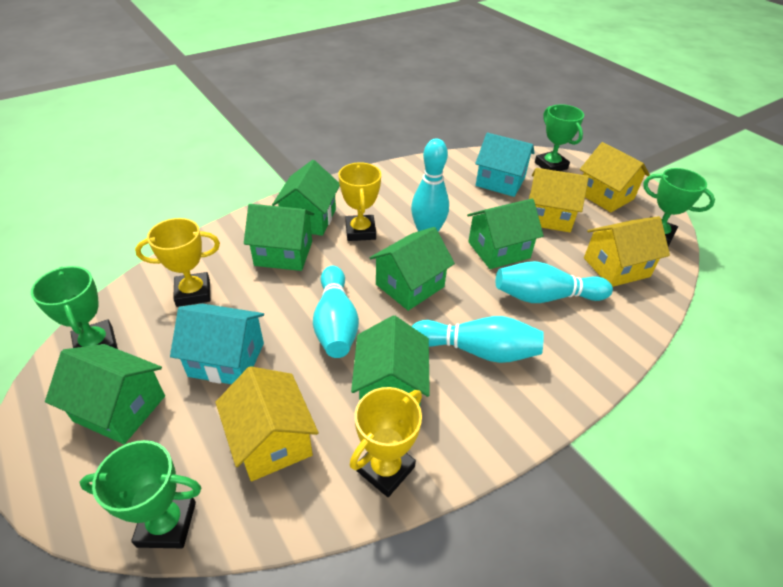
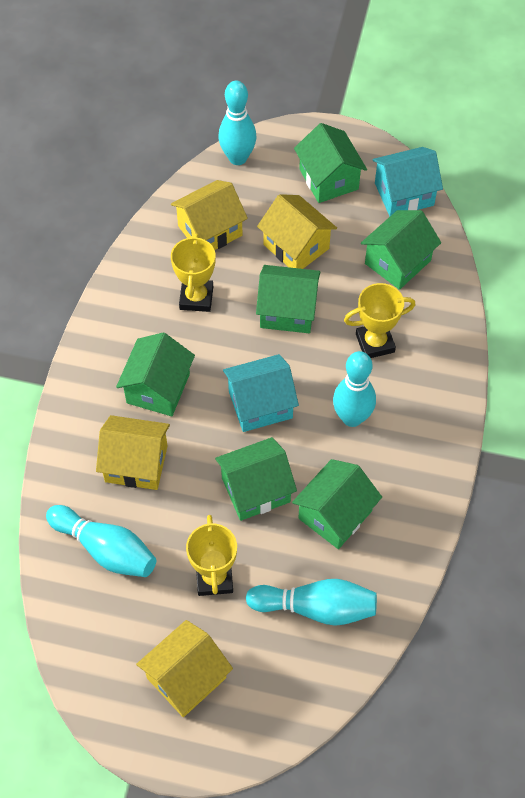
green trophy: 4 -> 0

